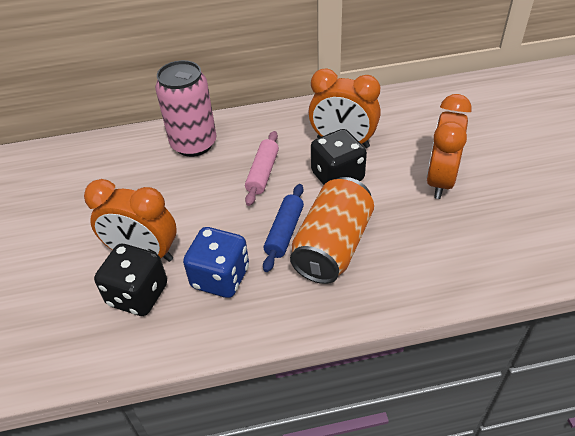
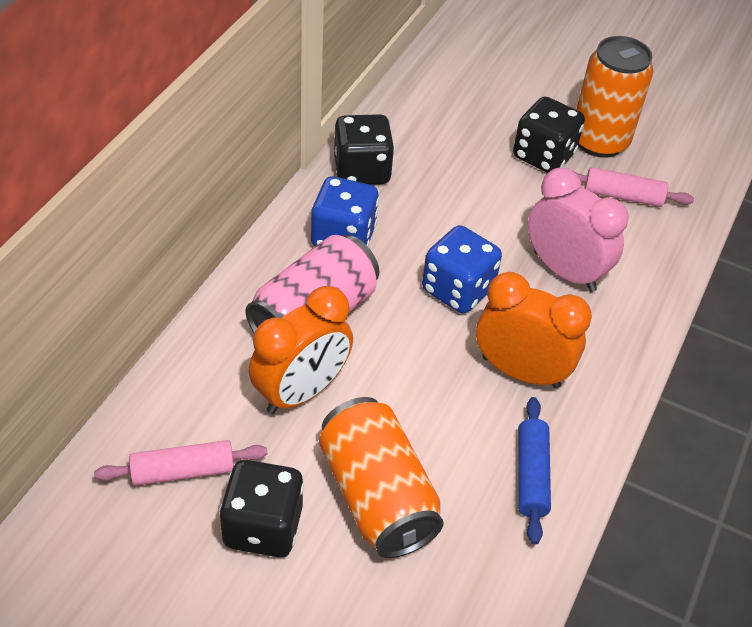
black dice: 2 -> 3
blue dice: 1 -> 2
orange can: 1 -> 2
orange clock: 3 -> 2
pink clock: 0 -> 1
pink rolling pin: 1 -> 2

